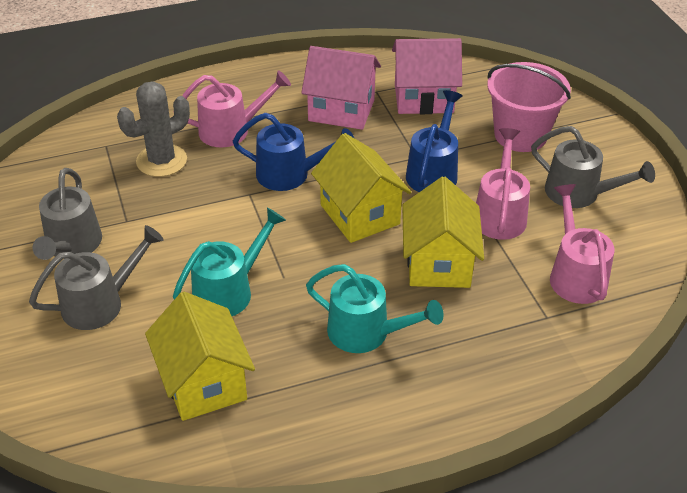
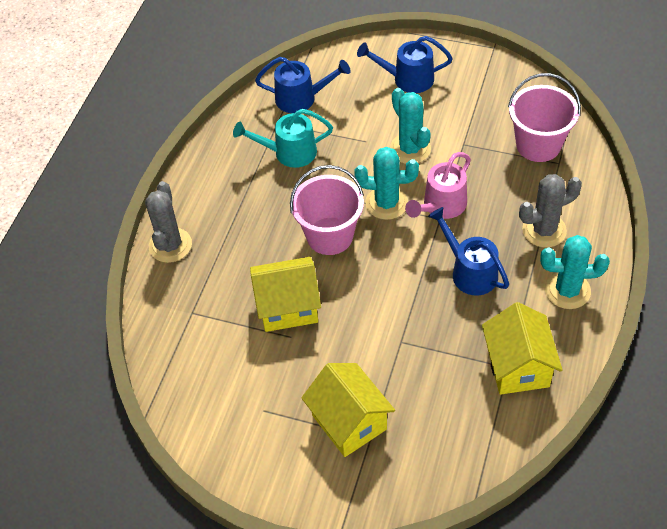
blue watering can: 2 -> 3
grey cactus: 1 -> 2
grey watering can: 3 -> 0
pink bucket: 1 -> 2
pink house: 2 -> 0
pink watering can: 3 -> 1
turquoise cactus: 0 -> 3
turquoise watering can: 2 -> 1

